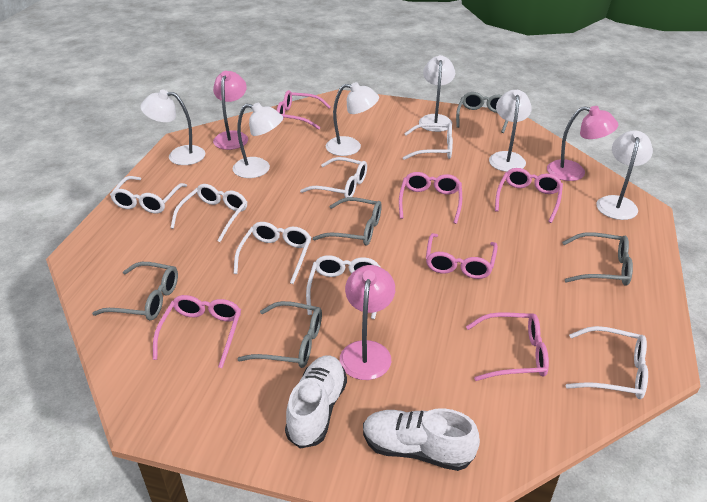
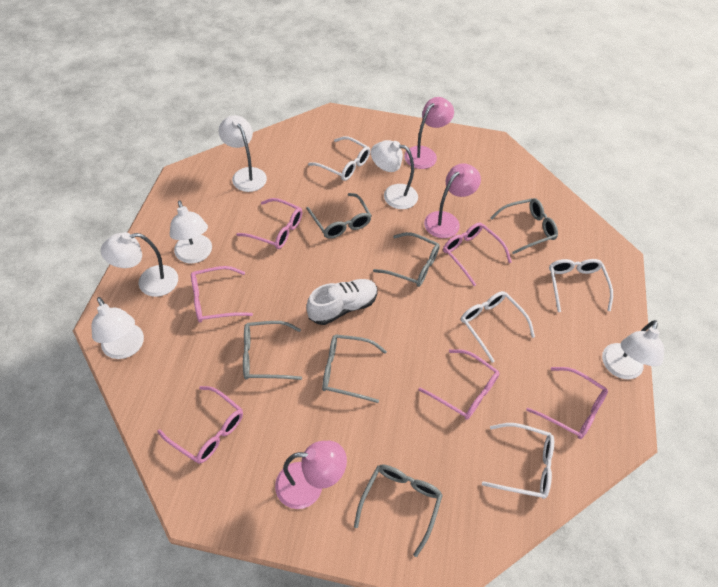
grey glasses: 5 -> 6
white glasses: 7 -> 4
white shoe: 2 -> 1

